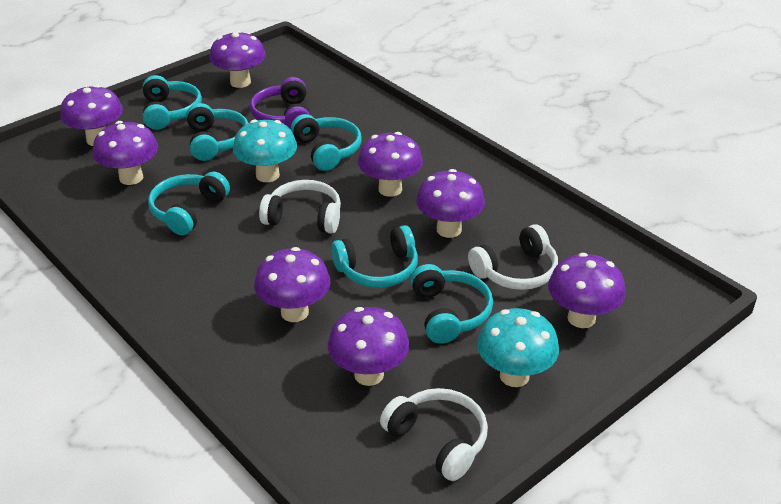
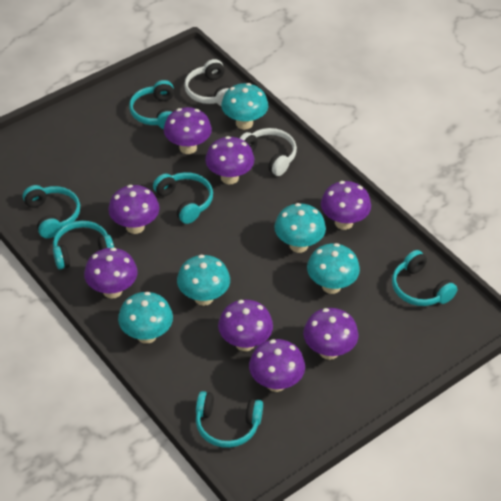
purple headphones: 1 -> 0
turquoise mushroom: 2 -> 5
white headphones: 3 -> 2

